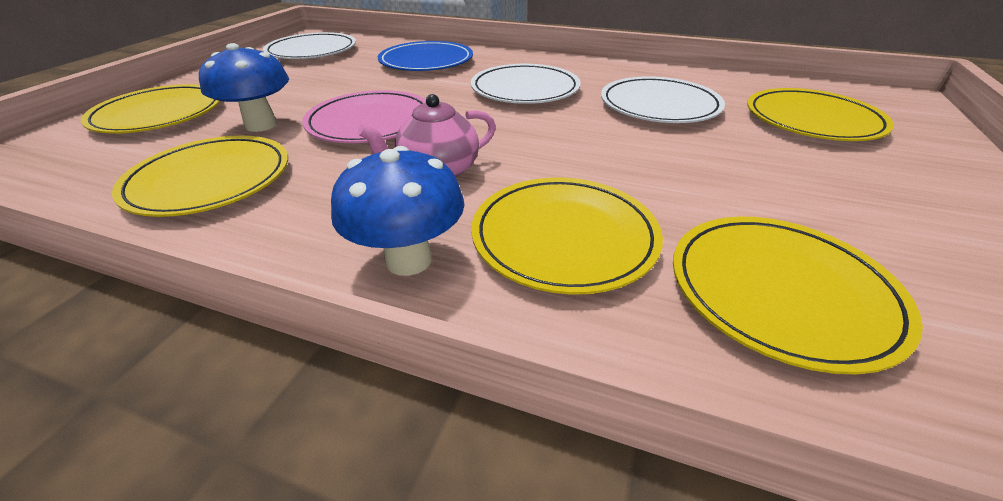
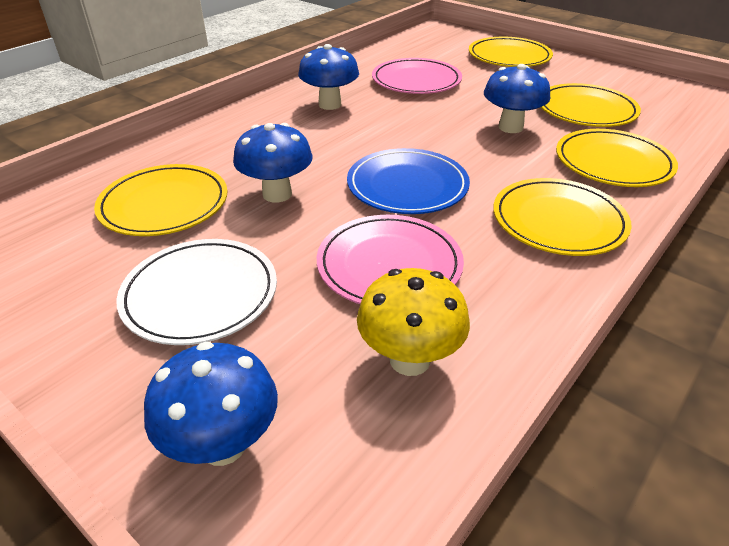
blue mushroom: 2 -> 4
pink plate: 1 -> 2
pink teapot: 1 -> 0
white plate: 3 -> 1
yellow mushroom: 0 -> 1

